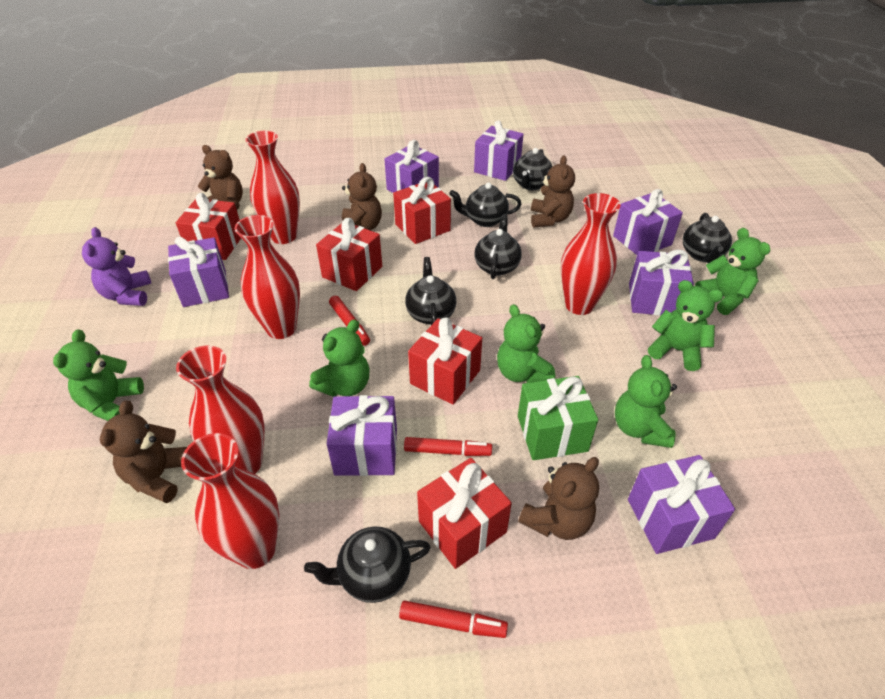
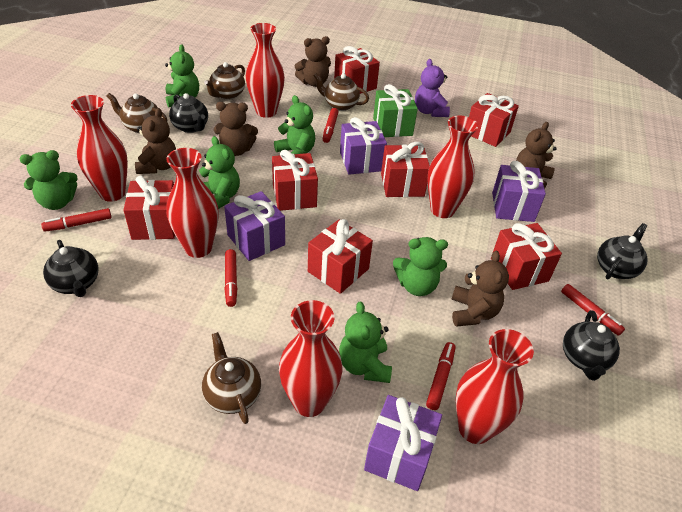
black teapot: 6 -> 4
brown teapot: 0 -> 4
purple gift: 7 -> 4
red gift: 5 -> 7
red marker: 3 -> 5
red vase: 5 -> 6

